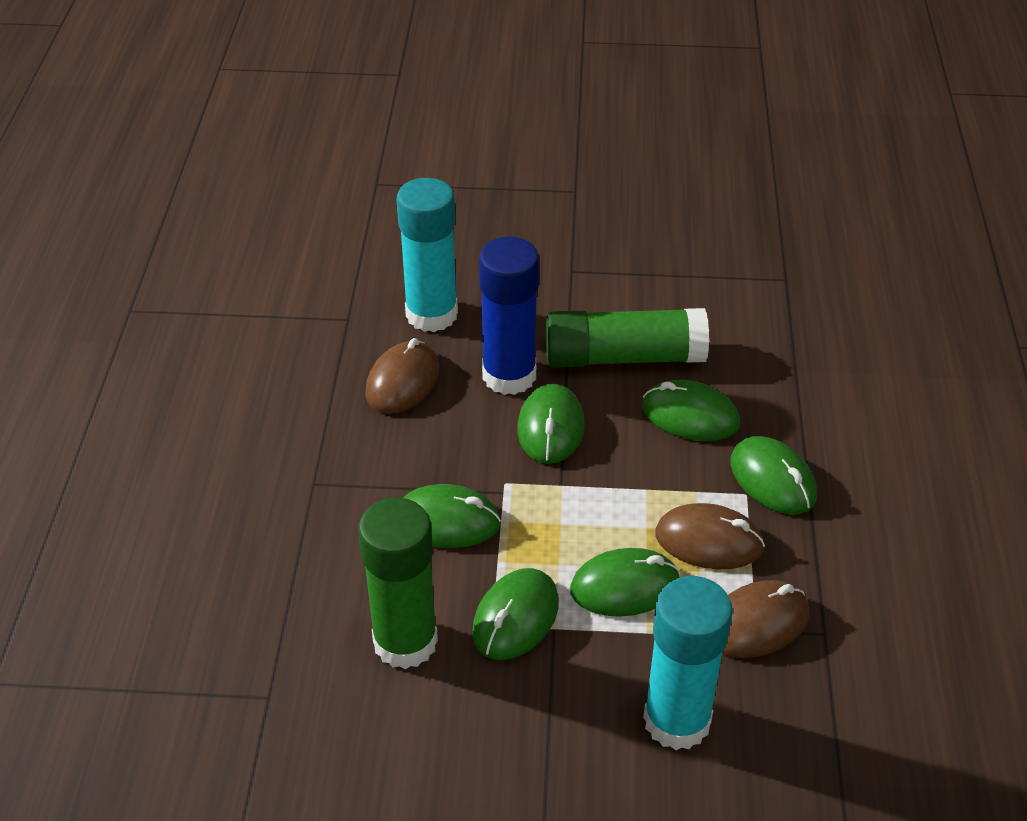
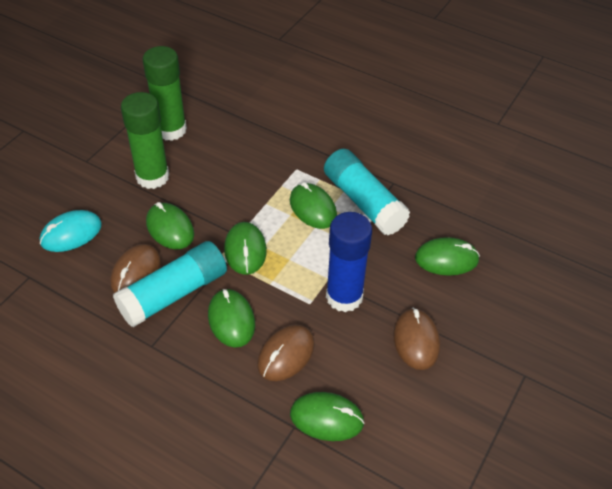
turquoise mouse: 0 -> 1

